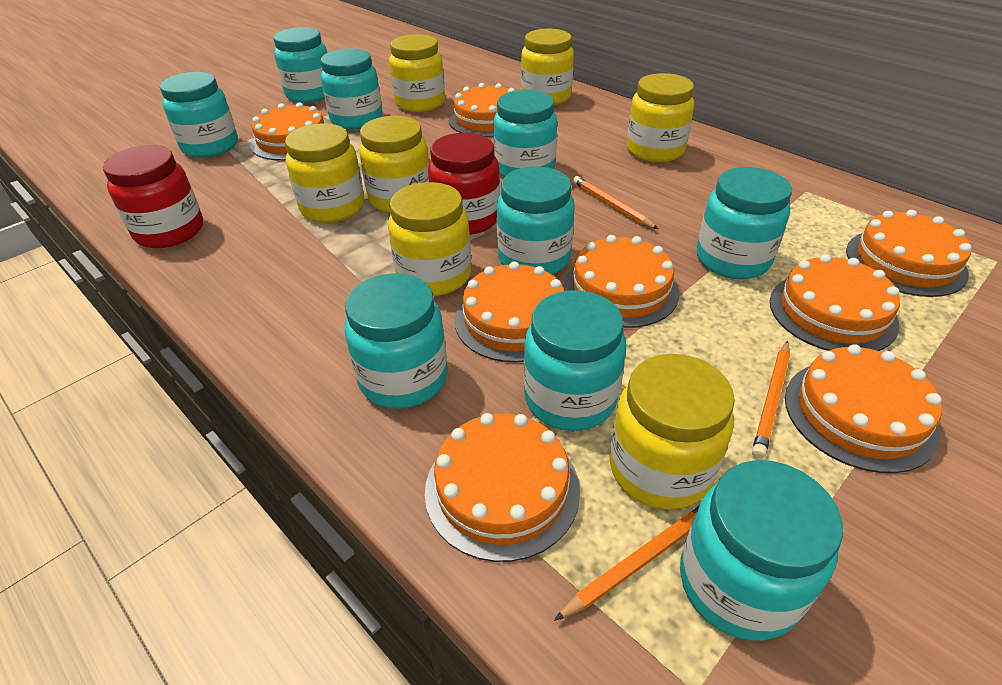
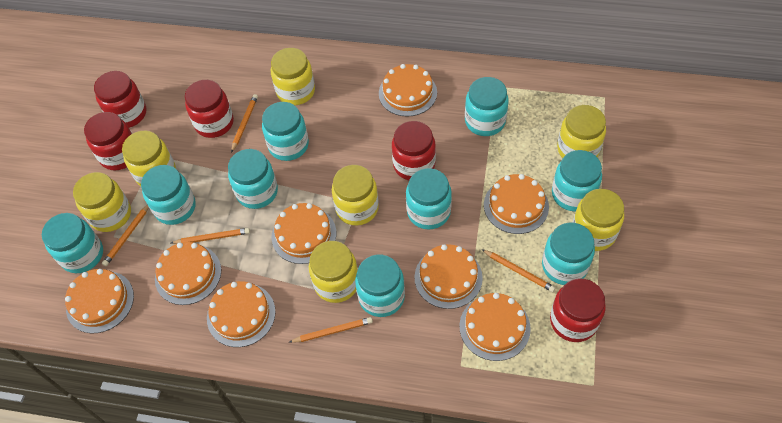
orange pencil: 3 -> 5
red jar: 2 -> 5

